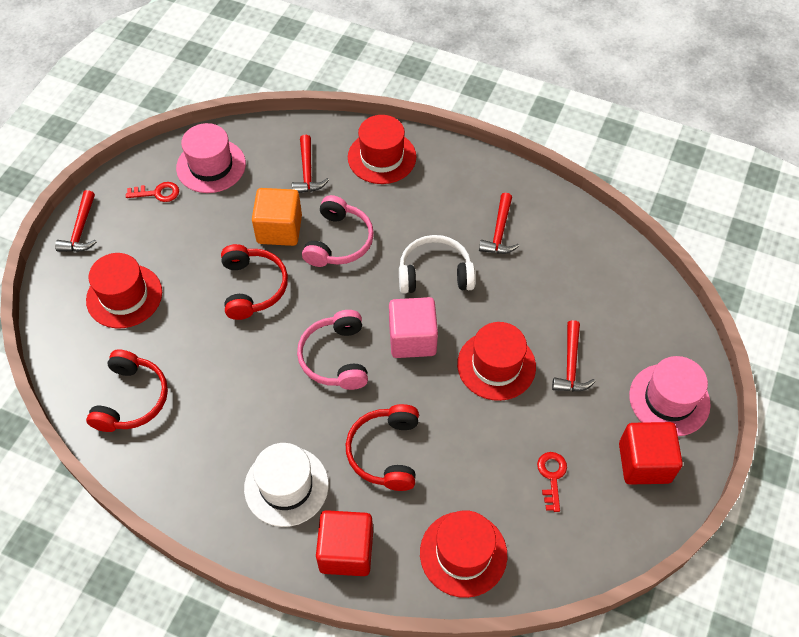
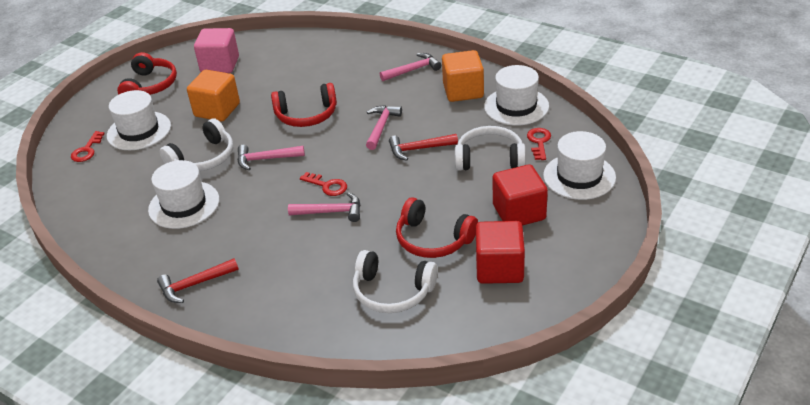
orange cube: 1 -> 2
pink hammer: 0 -> 4
pink hat: 2 -> 0
pink headphones: 2 -> 0
red hammer: 4 -> 2
red hat: 4 -> 0
red key: 2 -> 3
white hat: 1 -> 4
white headphones: 1 -> 3

